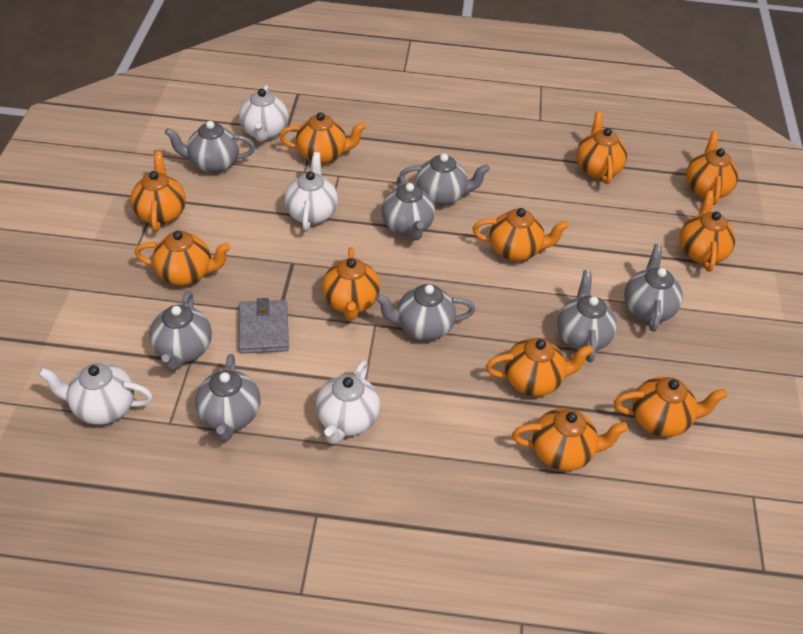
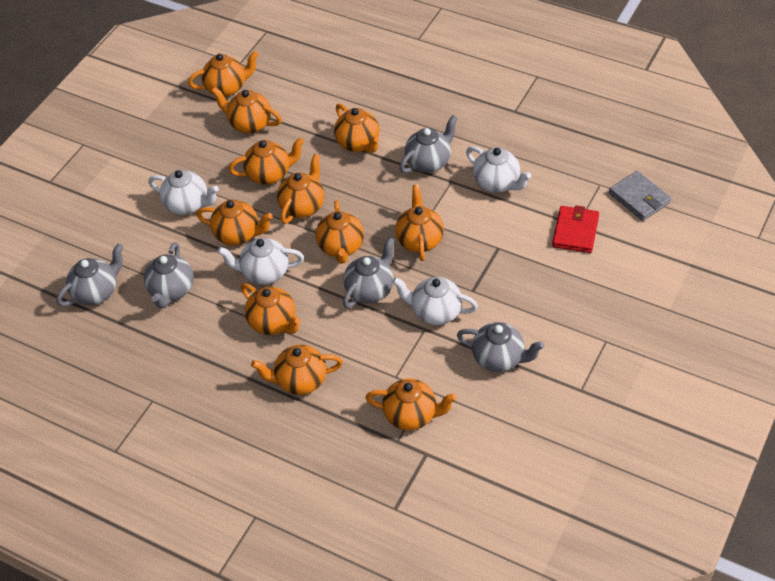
grey teapot: 8 -> 5
red wallet: 0 -> 1

